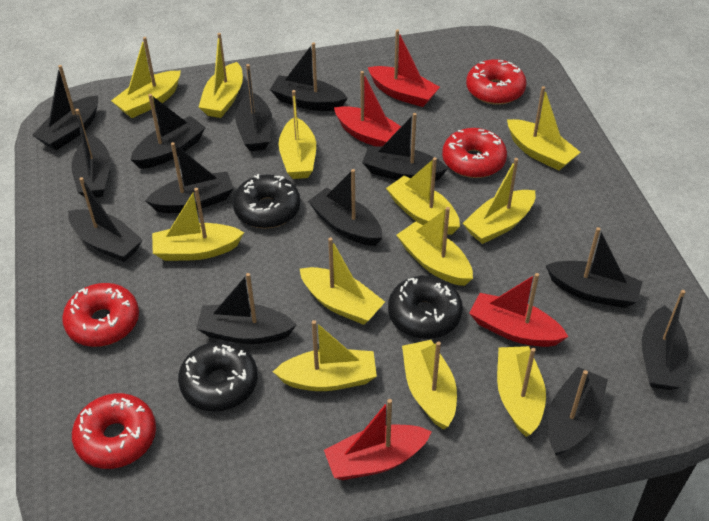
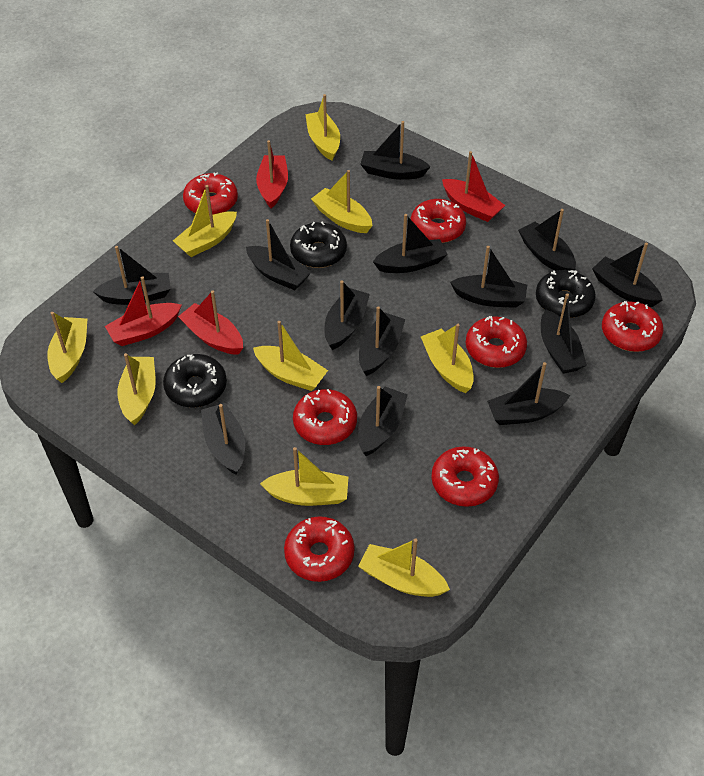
red donut: 4 -> 7
yellow boat: 12 -> 9

